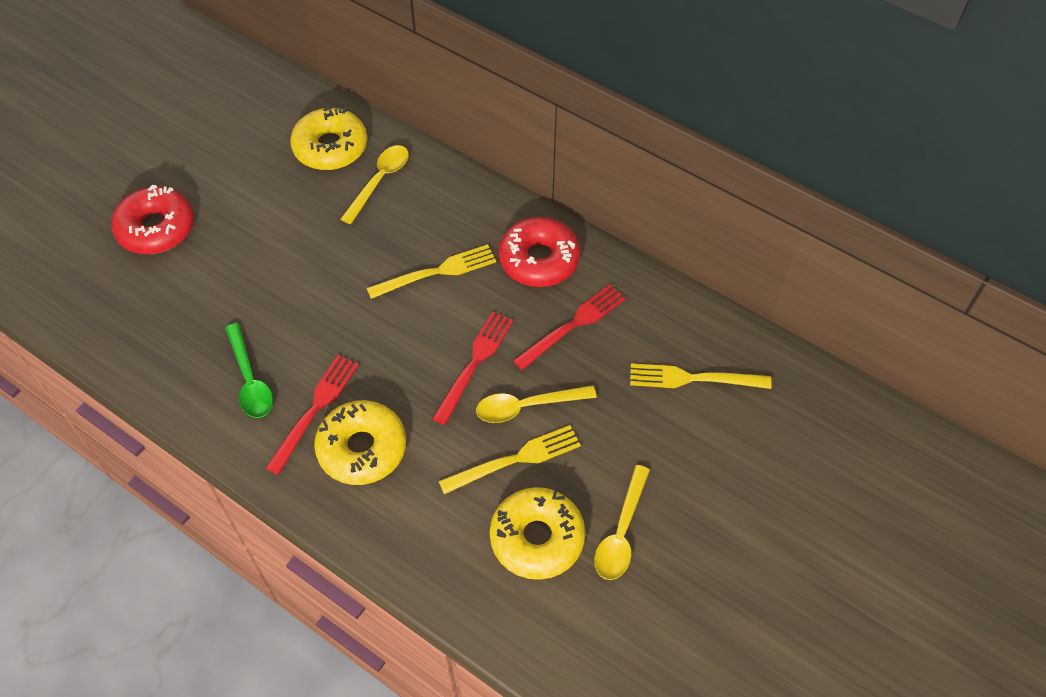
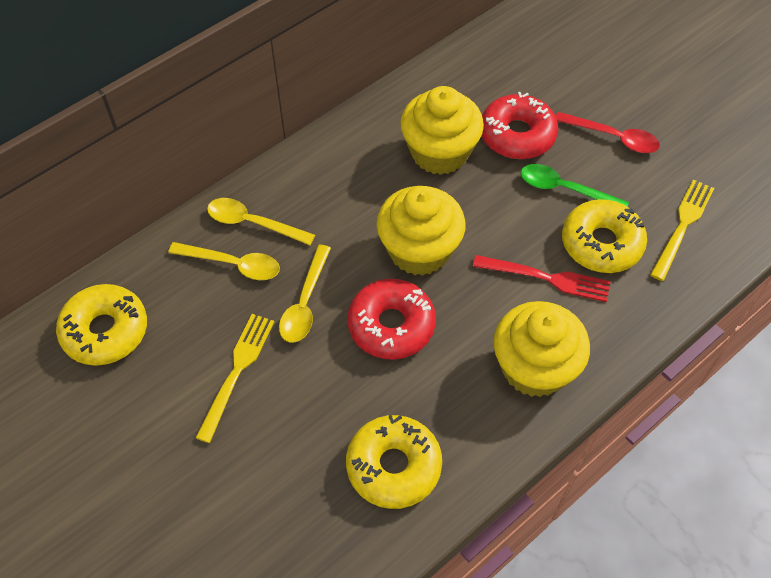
red fork: 3 -> 1
red spoon: 0 -> 1
yellow cupcake: 0 -> 3
yellow fork: 3 -> 2

